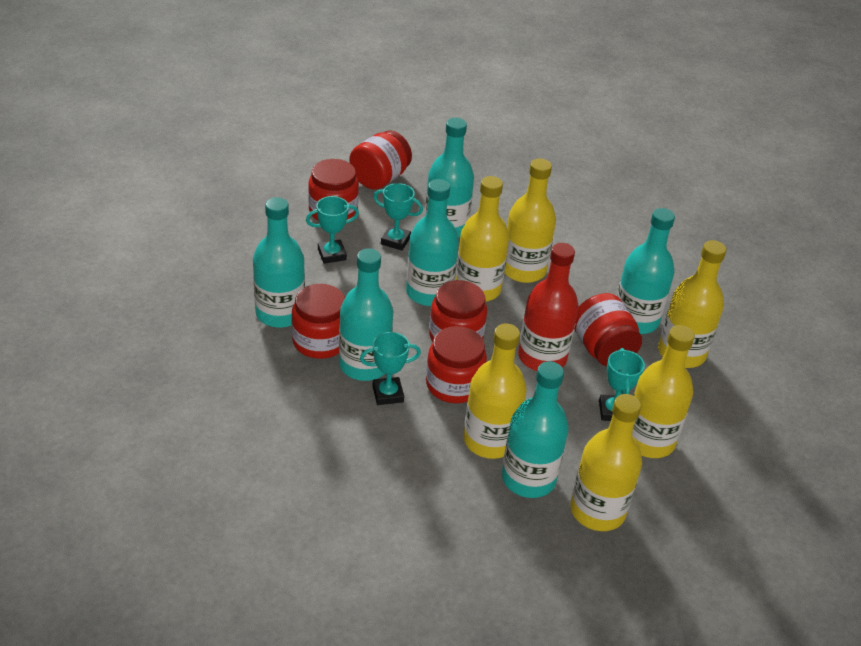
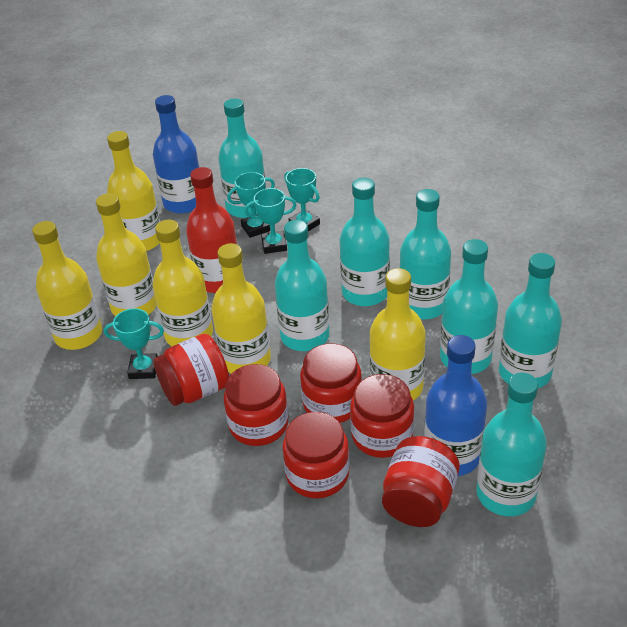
blue bottle: 0 -> 2
turquoise bottle: 6 -> 7

